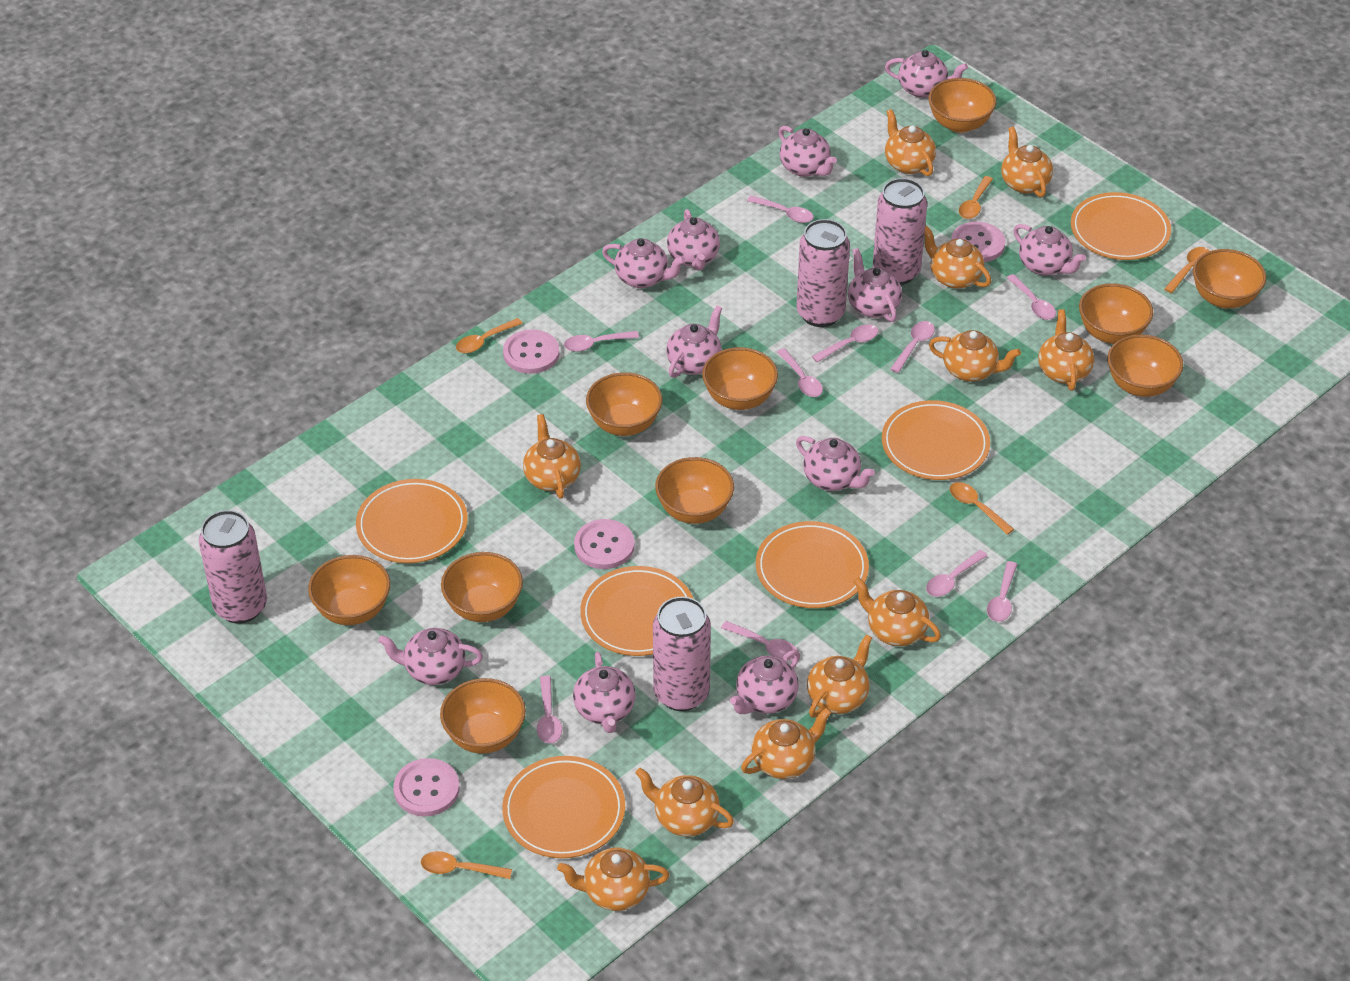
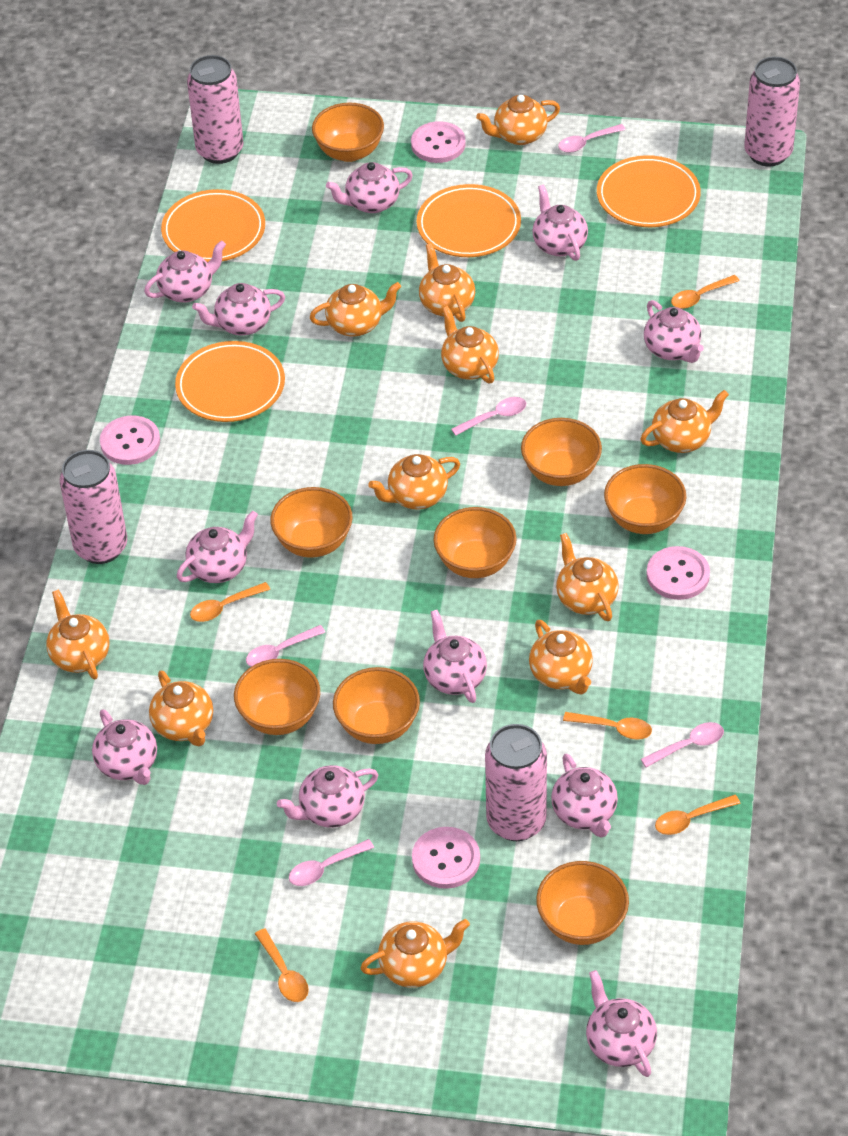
orange bowl: 10 -> 8
orange plate: 6 -> 4
pink spoon: 10 -> 5

